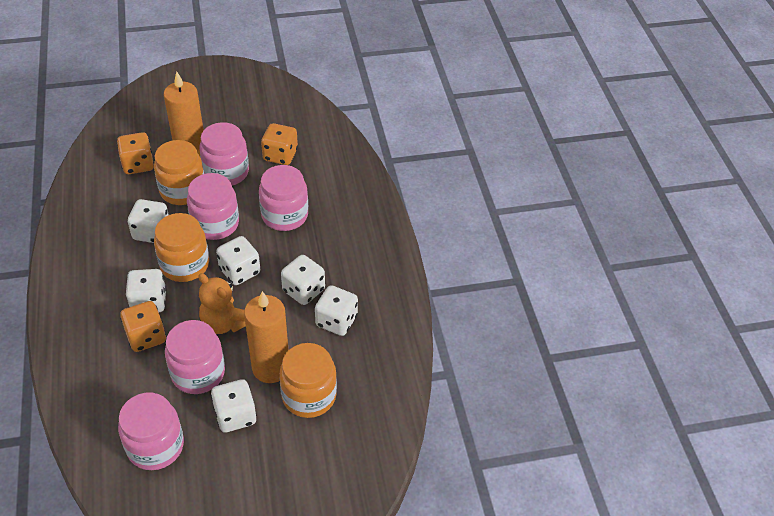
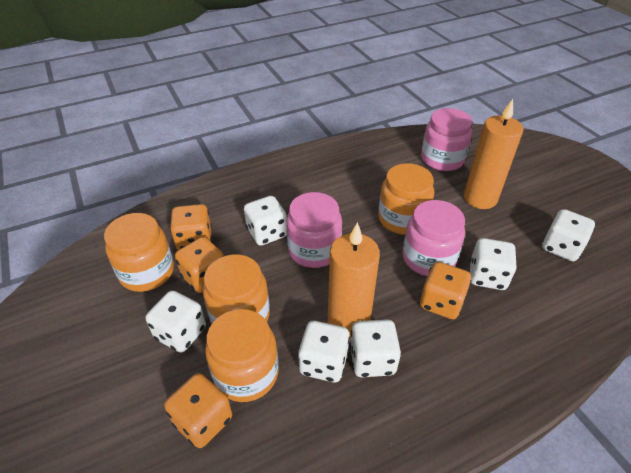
orange dice: 3 -> 4
orange jar: 3 -> 4
orange teddy bear: 1 -> 0
pink jar: 5 -> 3

